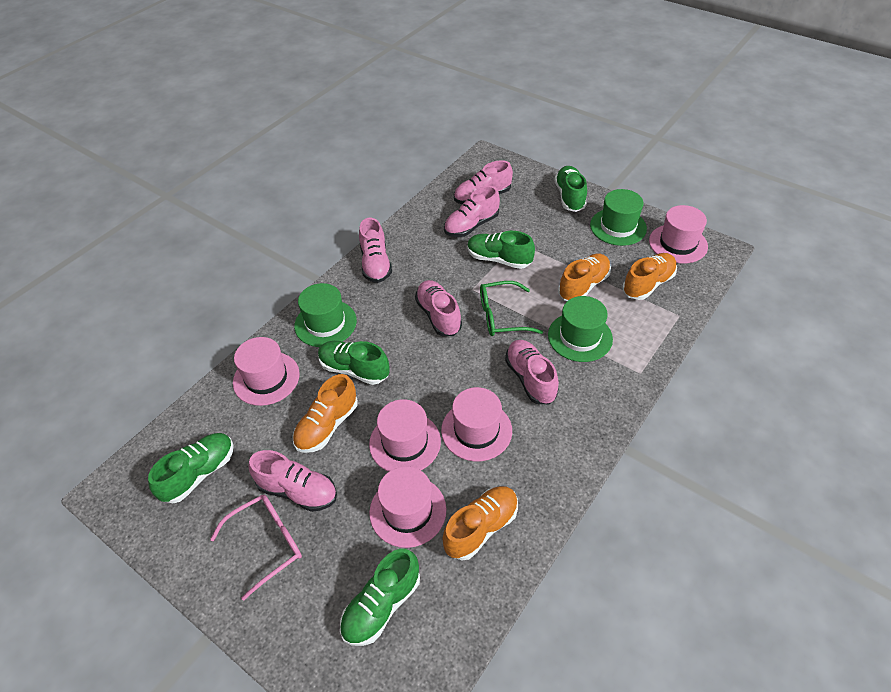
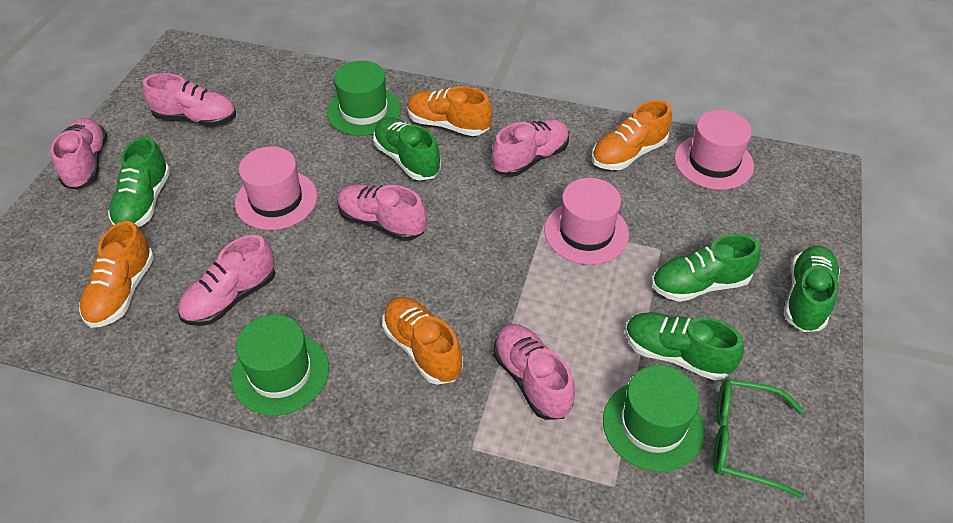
pink glasses: 1 -> 0
pink hat: 5 -> 3

